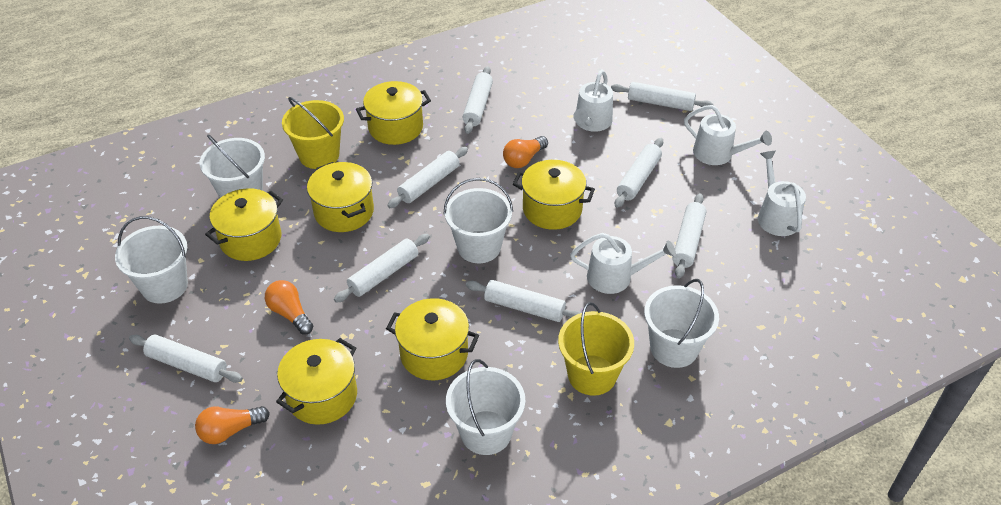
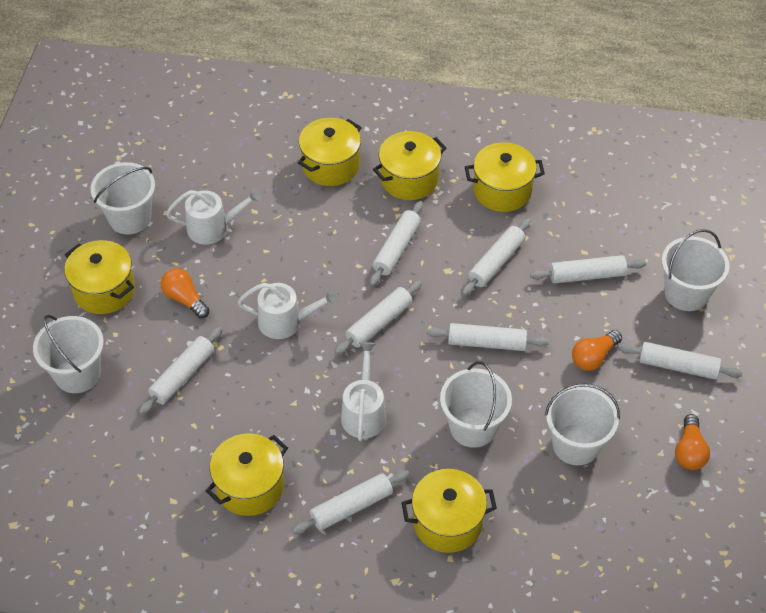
white watering can: 4 -> 3
yellow bucket: 2 -> 0

